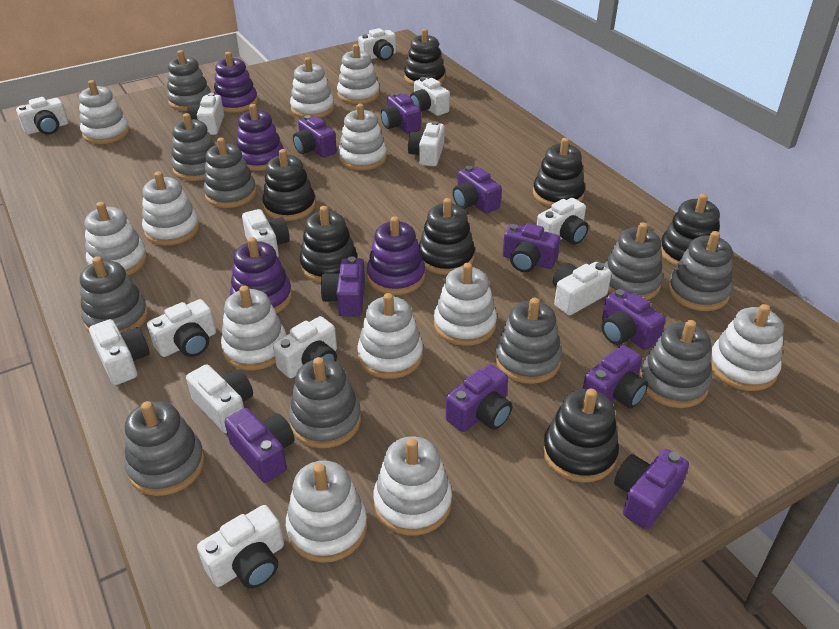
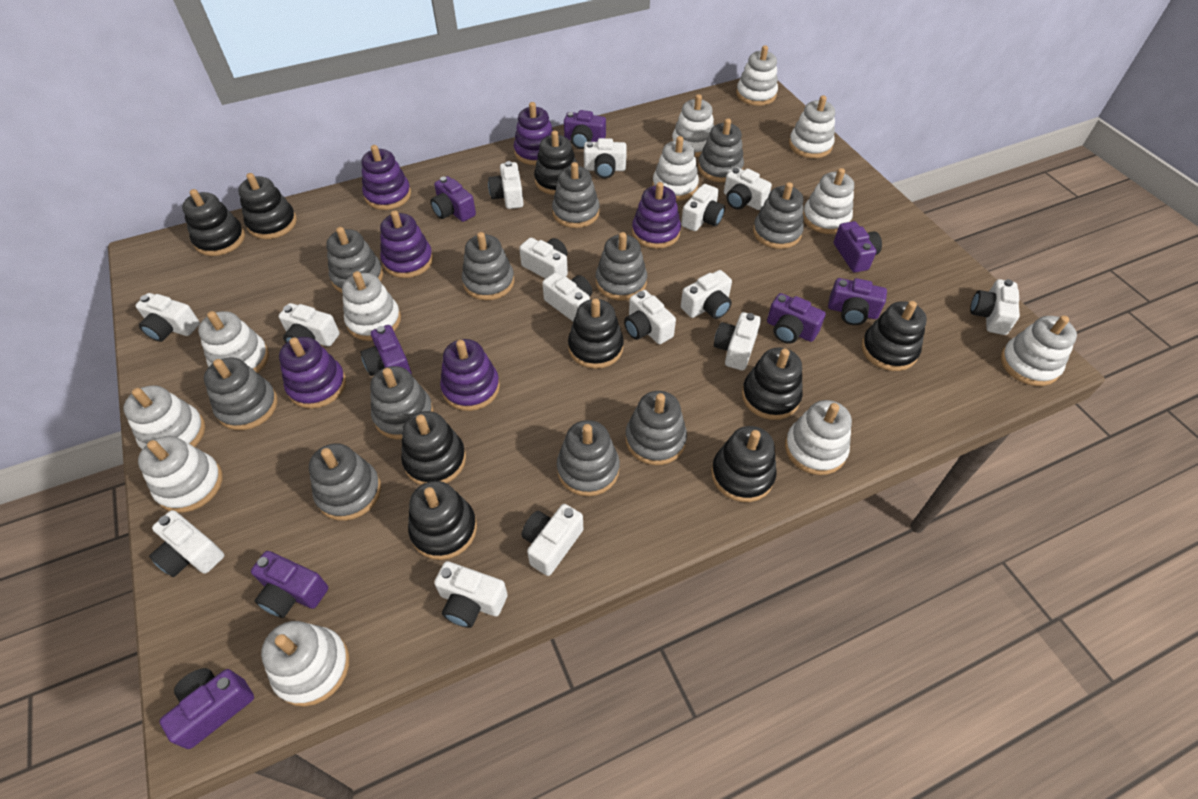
black stacking toy: 7 -> 9
grey stacking toy: 10 -> 11
purple camera: 10 -> 8
purple stacking toy: 4 -> 6
white camera: 13 -> 15

